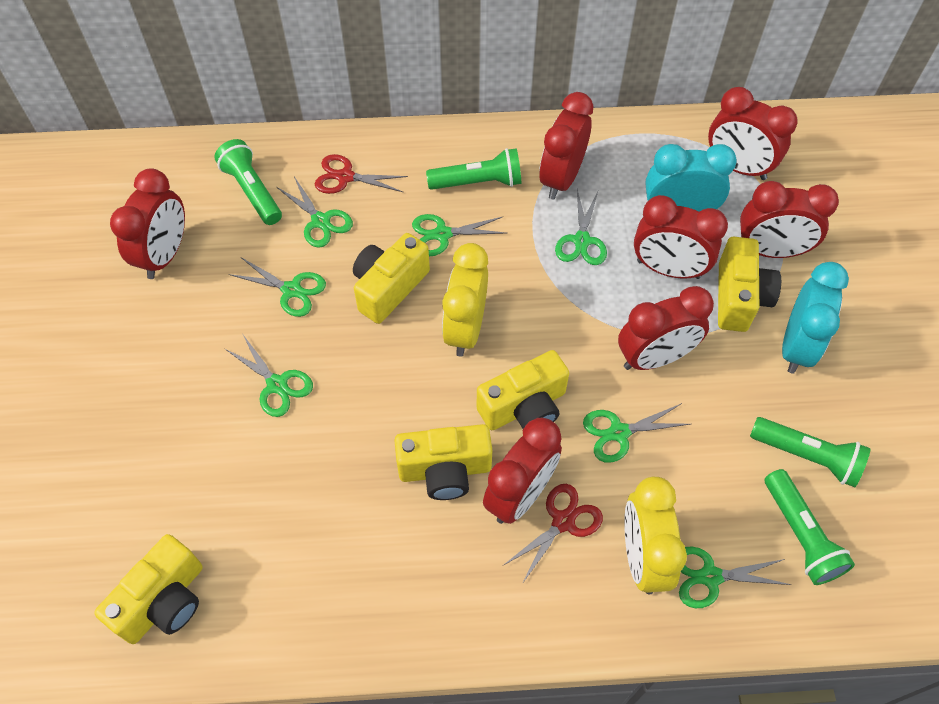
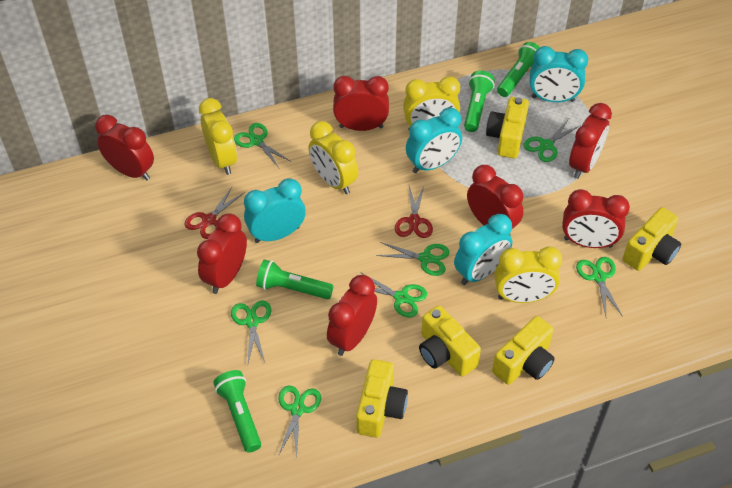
turquoise clock: 2 -> 4
yellow clock: 2 -> 4

